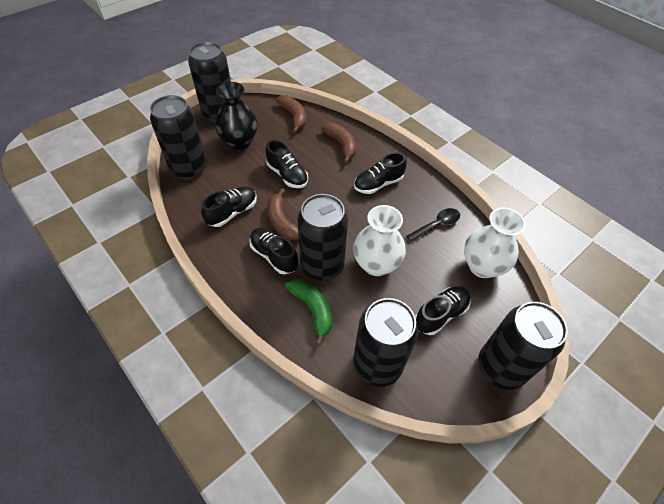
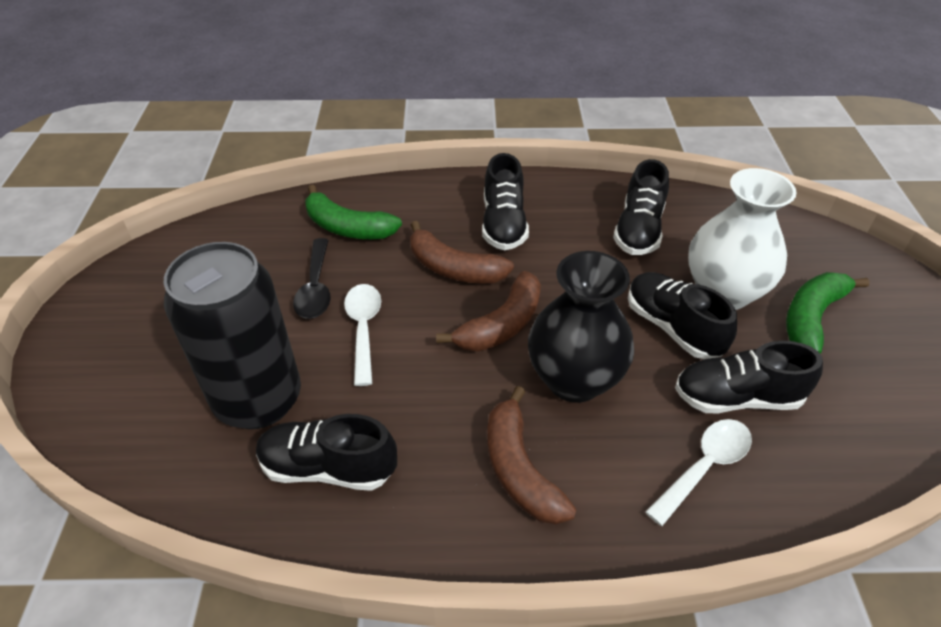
black can: 5 -> 1
green banana: 1 -> 2
white spoon: 0 -> 2
white vase: 2 -> 1

